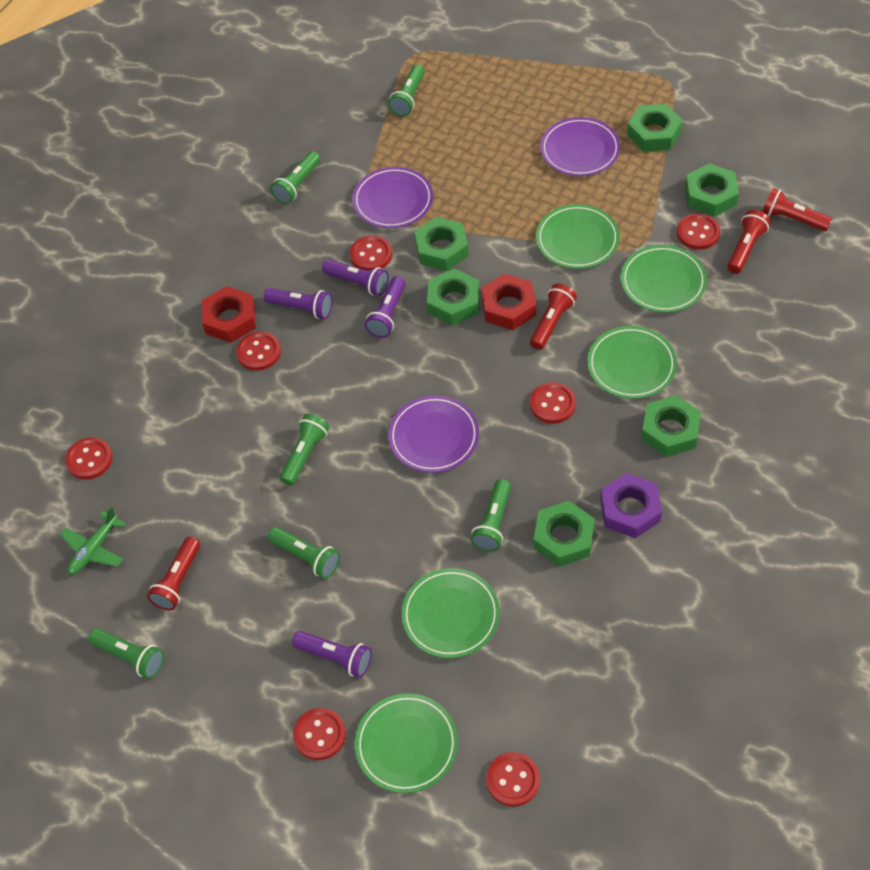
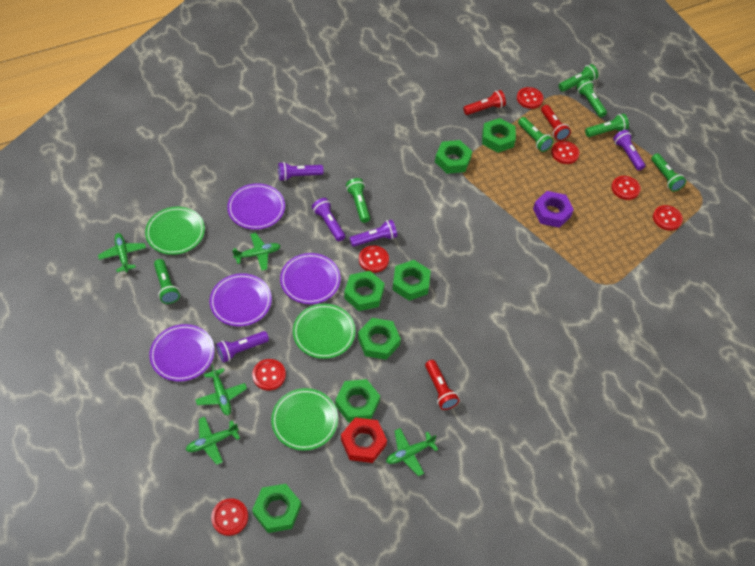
green flashlight: 6 -> 7
green nut: 6 -> 7
green plane: 1 -> 5
green plate: 5 -> 3
purple flashlight: 4 -> 5
purple plate: 3 -> 4
red flashlight: 4 -> 3
red nut: 2 -> 1

